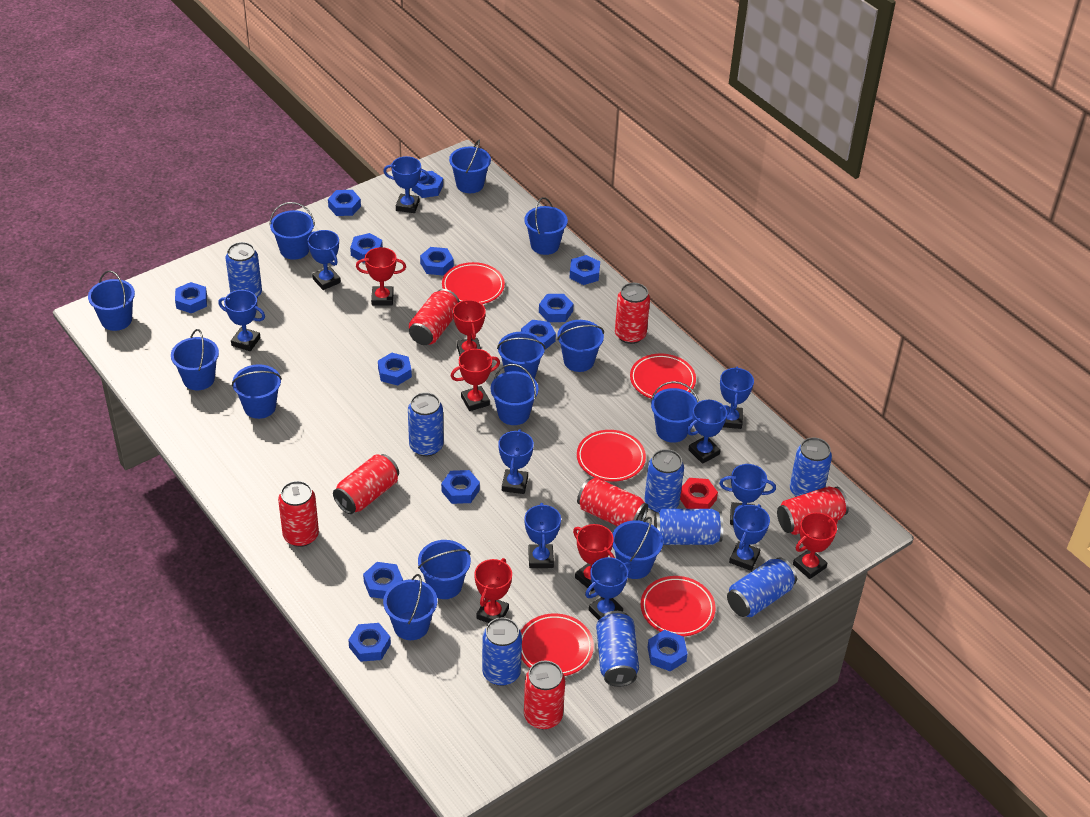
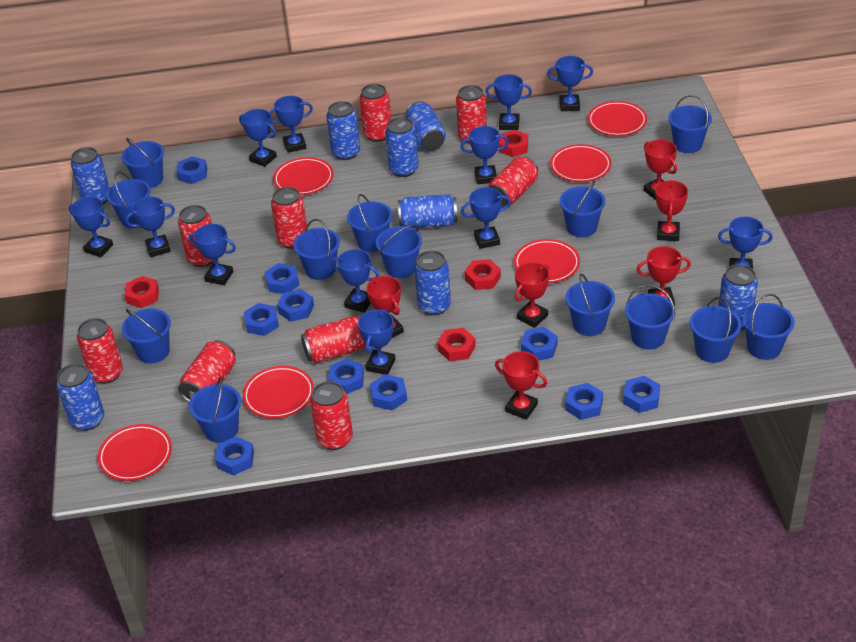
blue nut: 13 -> 10
blue trophy: 10 -> 12
red can: 7 -> 9
red nut: 1 -> 4
red plate: 5 -> 6

